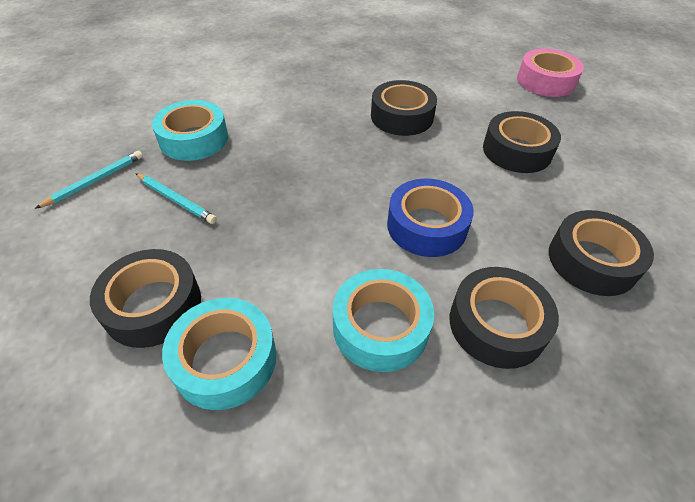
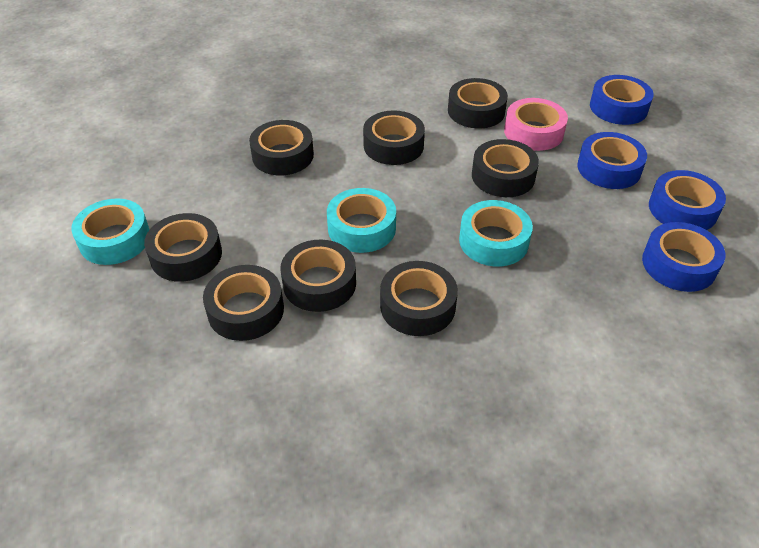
black tape: 5 -> 8
blue tape: 1 -> 4
turquoise pencil: 2 -> 0

